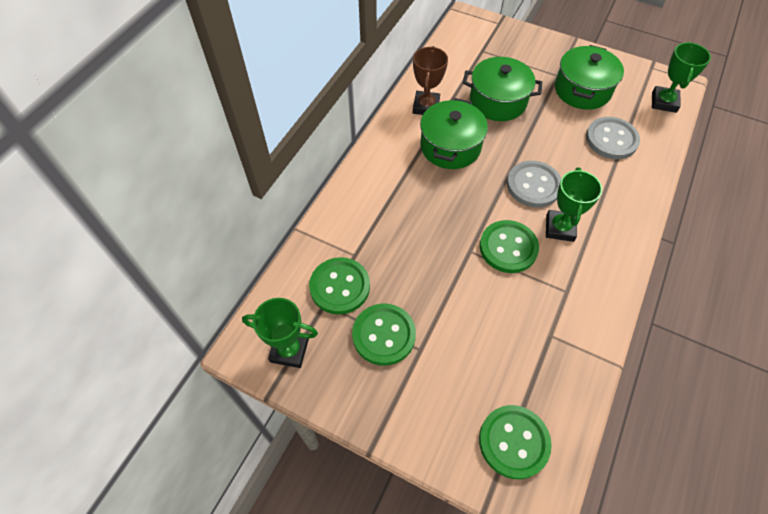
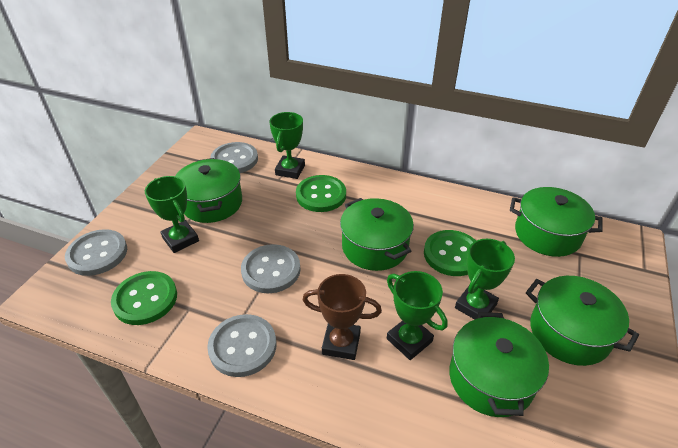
green button: 4 -> 3
green pot: 3 -> 5
green trophy: 3 -> 4
grey button: 2 -> 4

